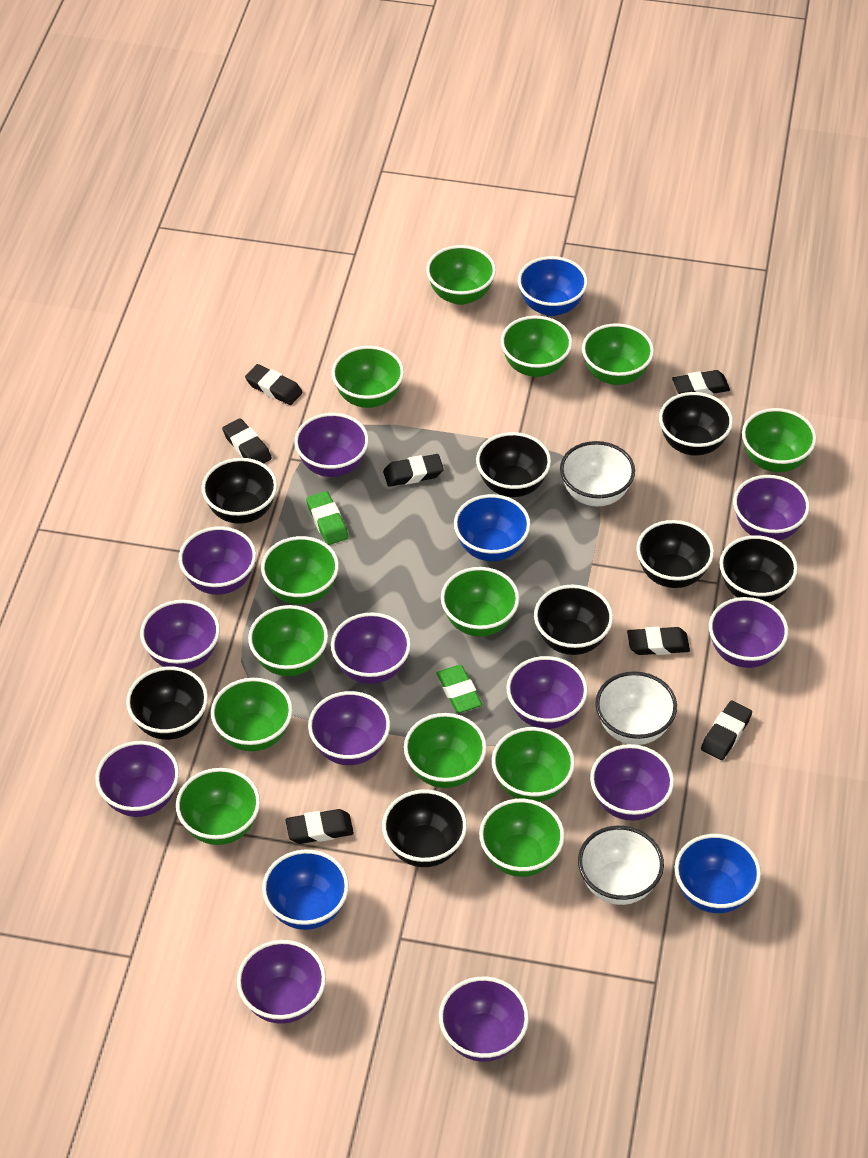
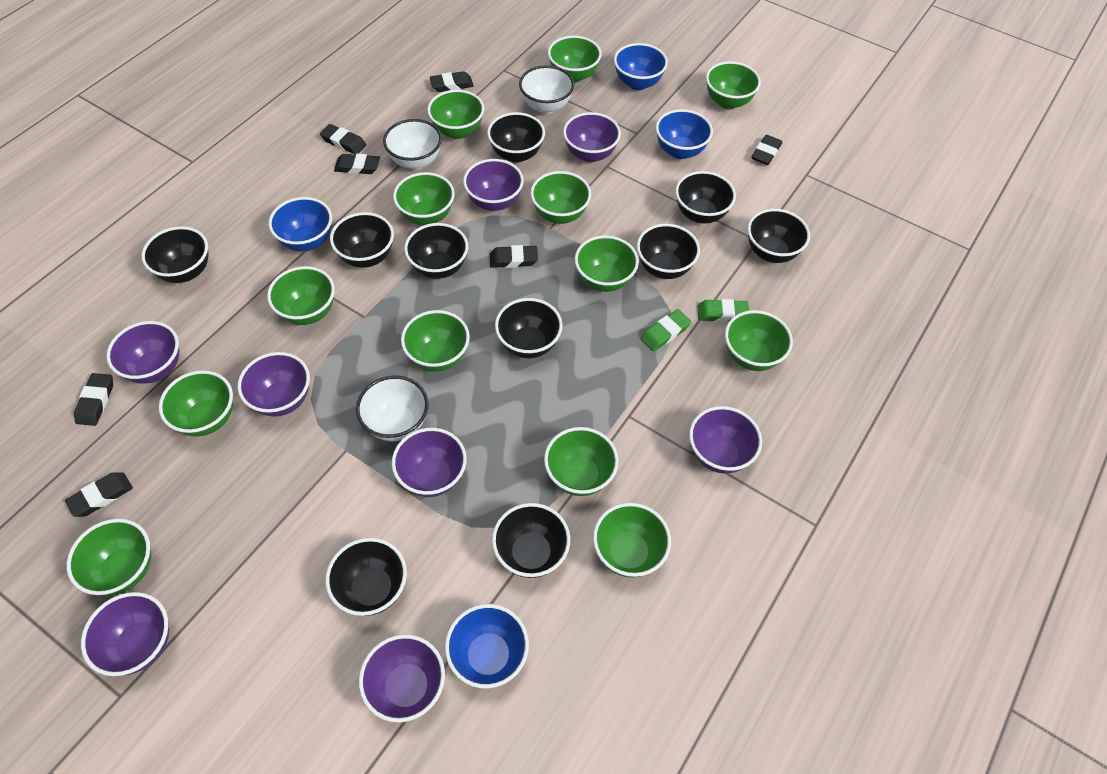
black bowl: 8 -> 10
purple bowl: 12 -> 8

